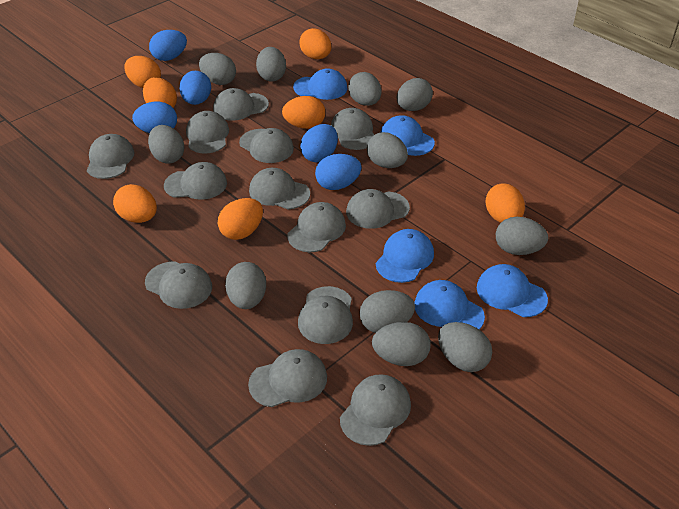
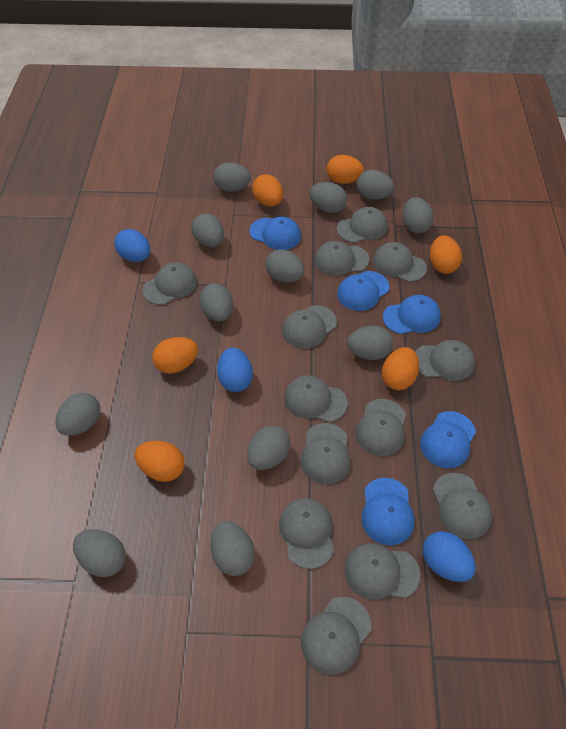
blue egg: 5 -> 3
grey egg: 11 -> 12
orange egg: 7 -> 6

